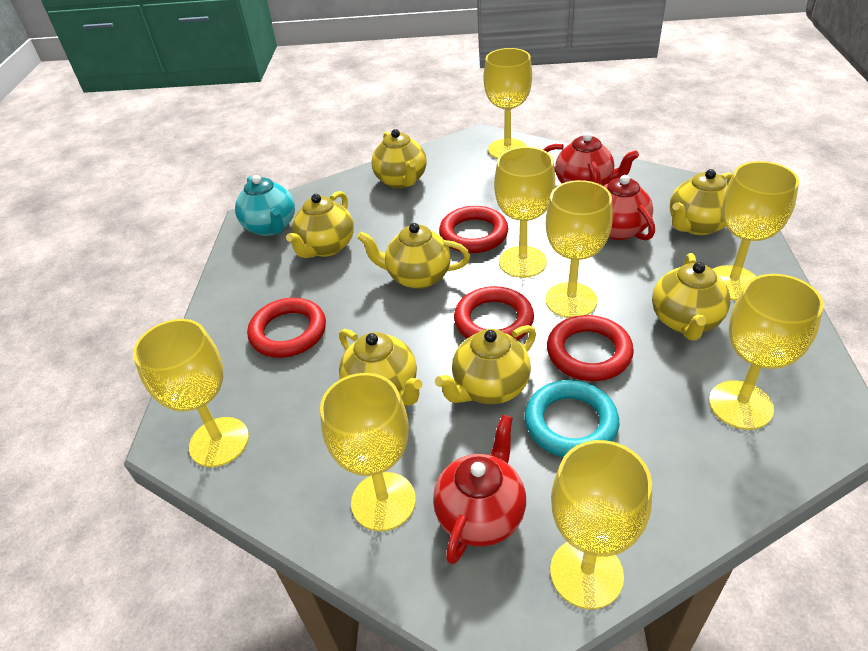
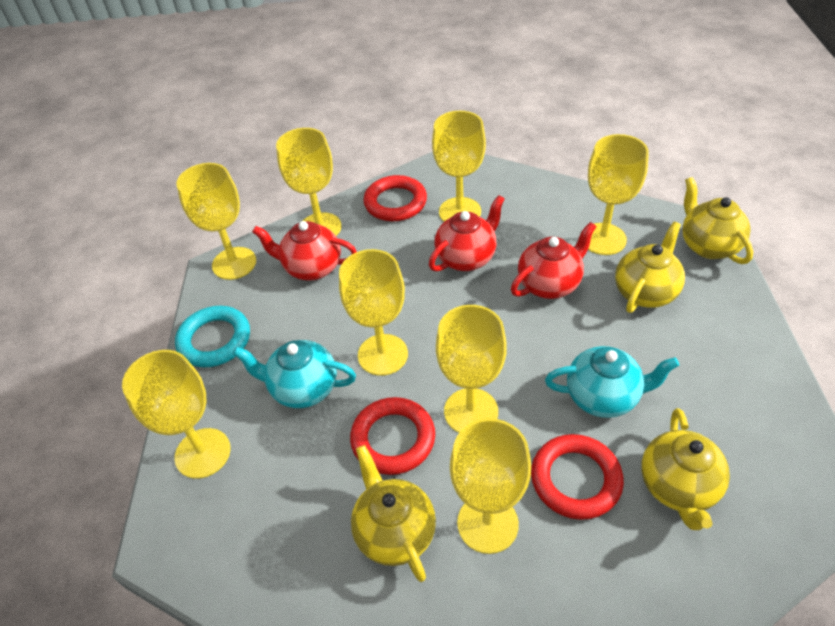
red ring: 4 -> 3
turquoise teapot: 1 -> 2
yellow teapot: 7 -> 4

